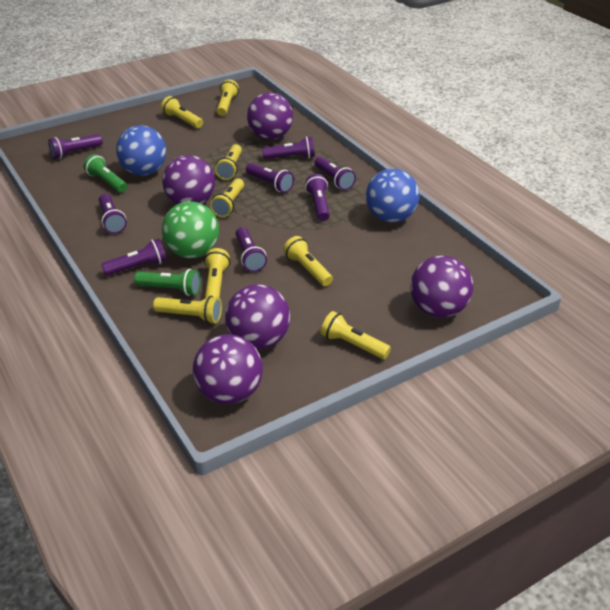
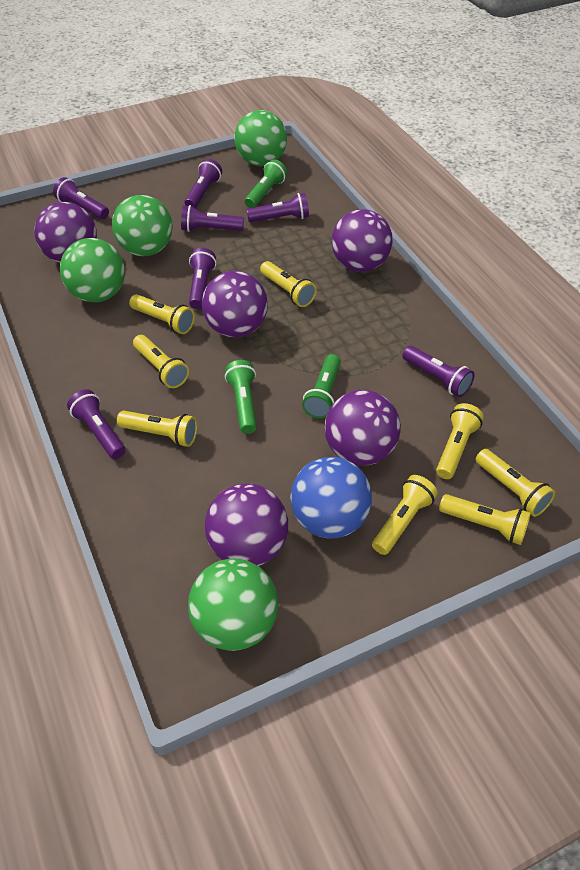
blue ball: 2 -> 1
green ball: 1 -> 4
green flashlight: 2 -> 3
purple flashlight: 8 -> 7

